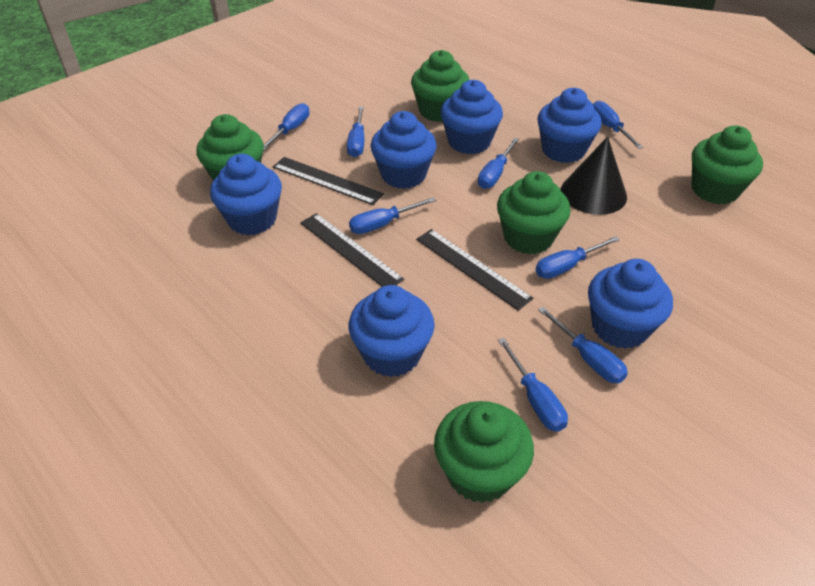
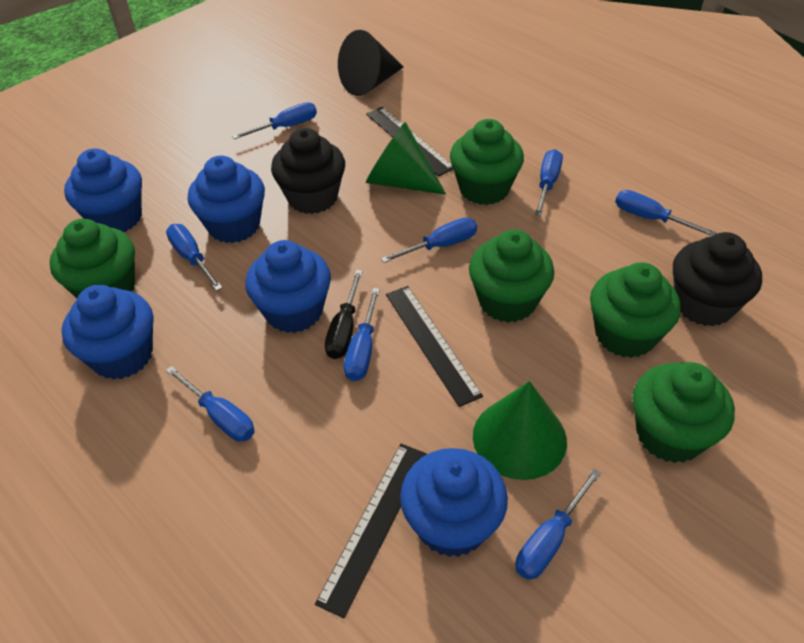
black cupcake: 0 -> 2
black screwdriver: 0 -> 1
blue cupcake: 6 -> 5
green cone: 0 -> 2

